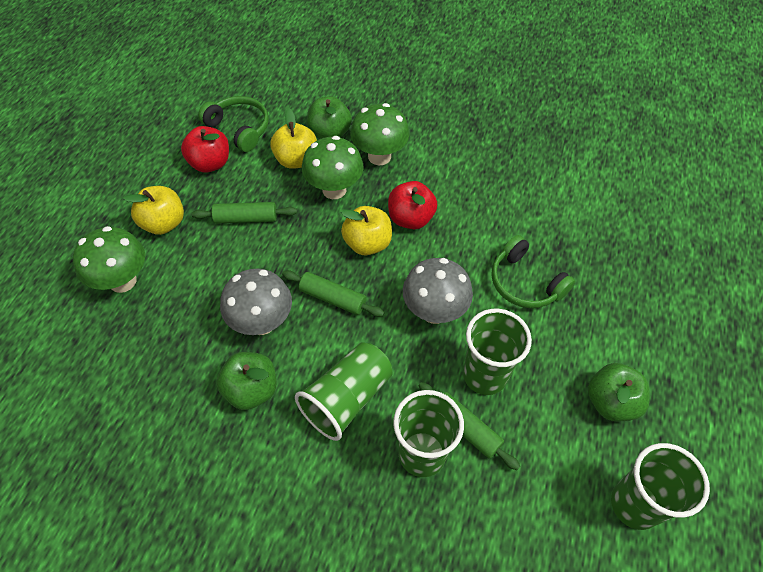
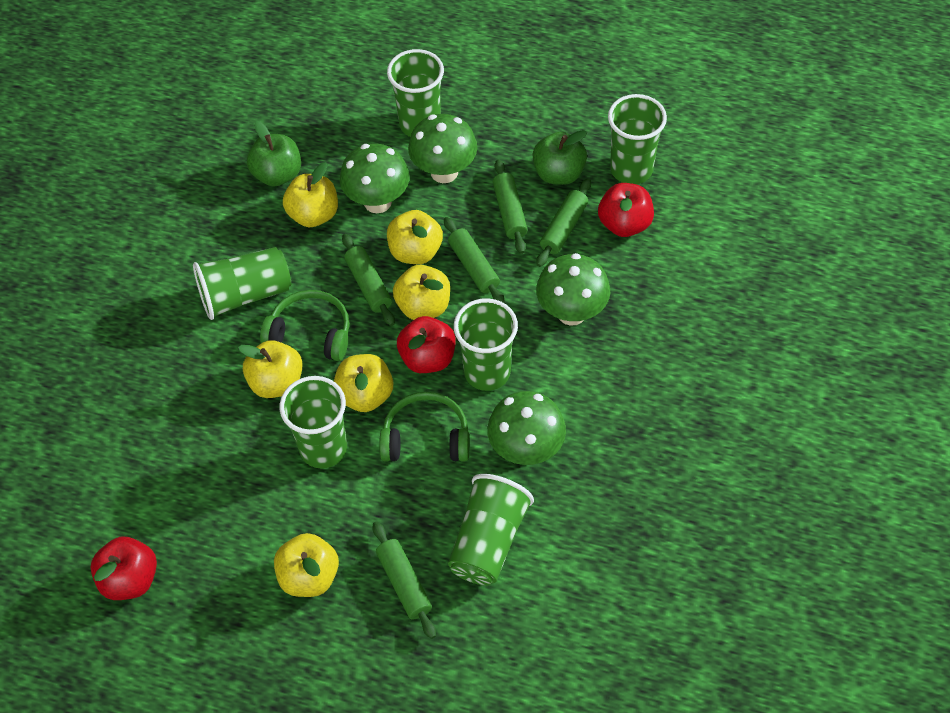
green apple: 3 -> 2
green cup: 4 -> 6
green mushroom: 3 -> 4
green rolling pin: 3 -> 5
grey mushroom: 2 -> 0
red apple: 2 -> 3
yellow apple: 3 -> 6

